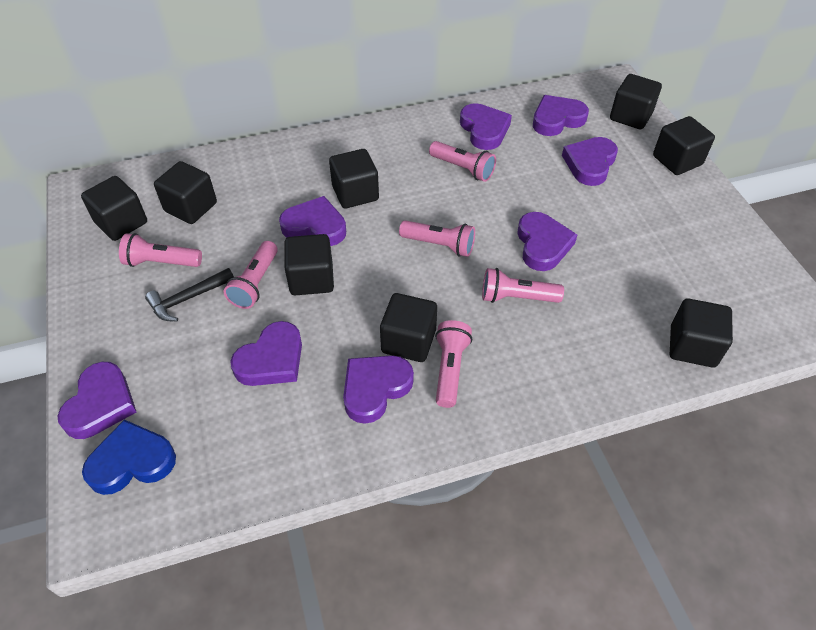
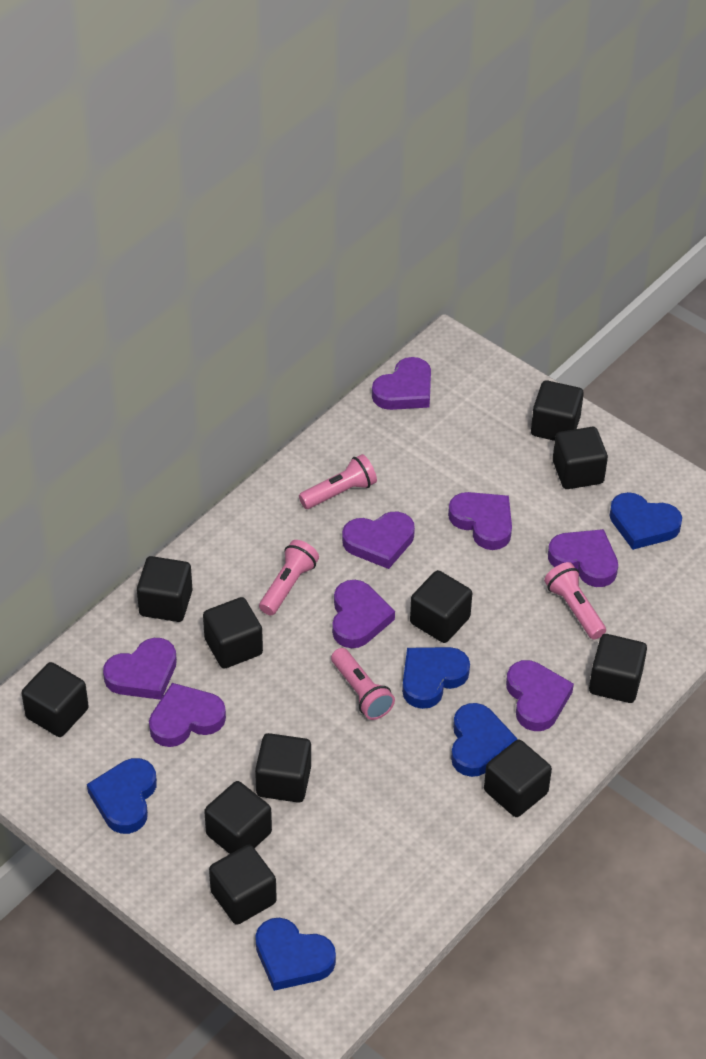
black cube: 8 -> 11
black hammer: 1 -> 0
blue heart: 1 -> 5
pink flashlight: 6 -> 4

